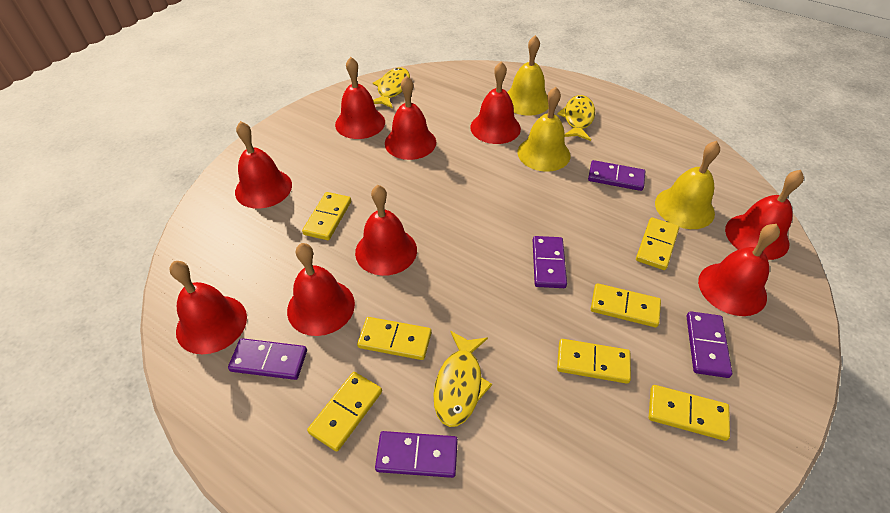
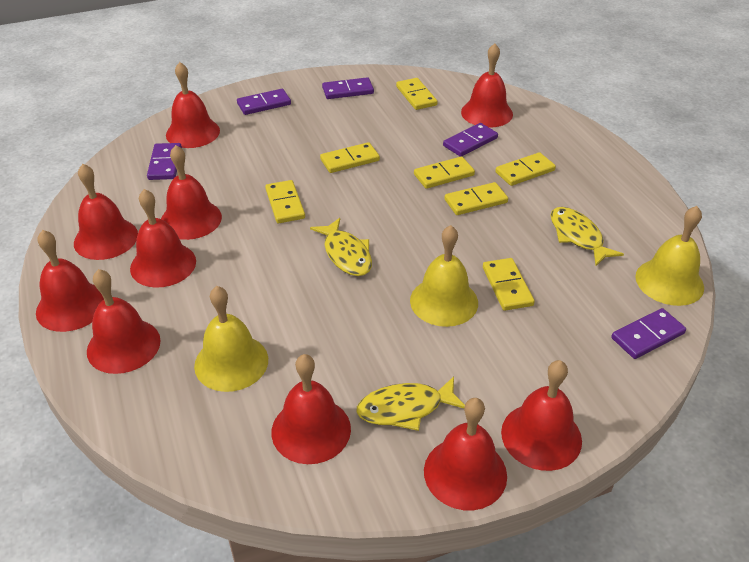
red bell: 9 -> 10

